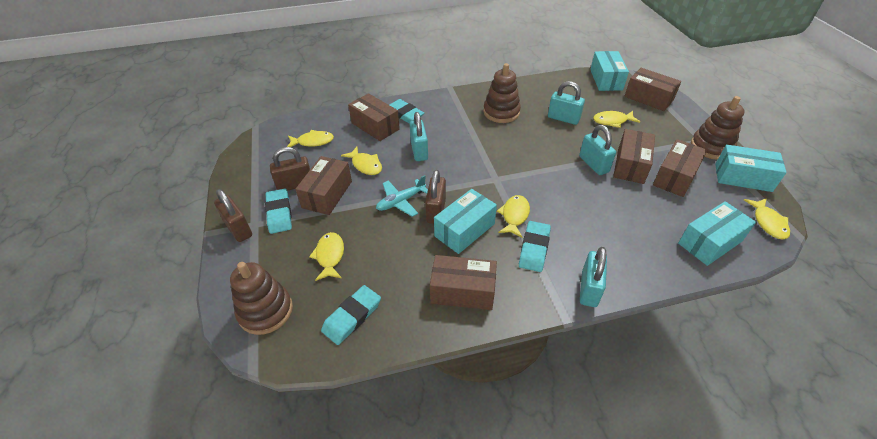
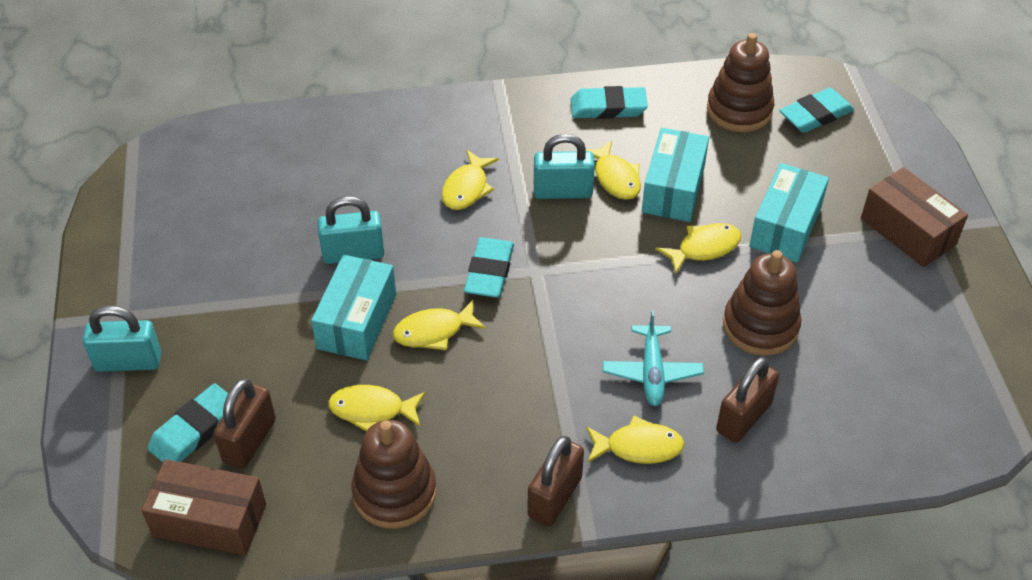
brown box: 6 -> 2
turquoise box: 4 -> 3
turquoise padlock: 4 -> 3

